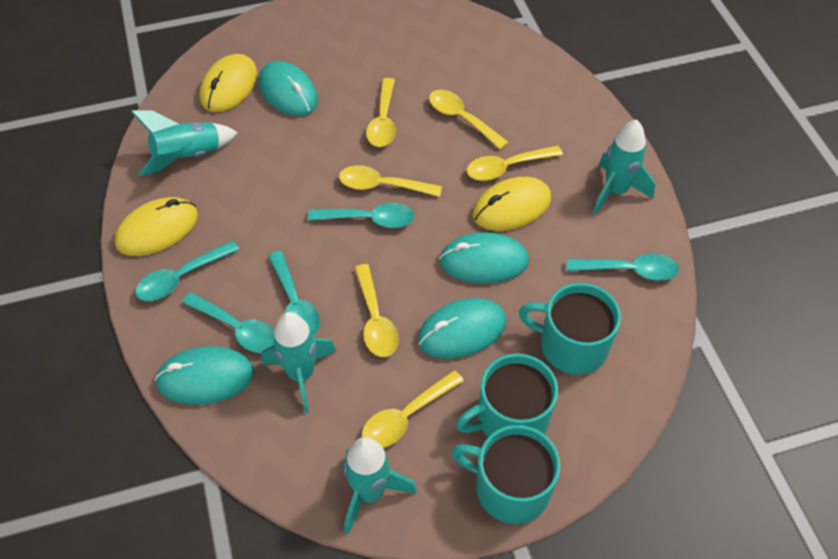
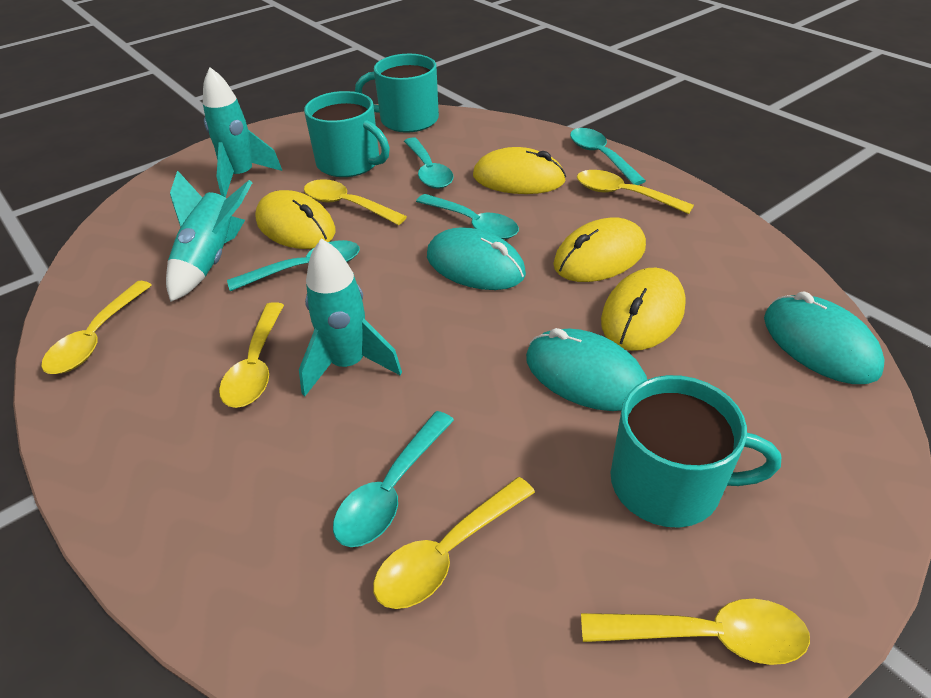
turquoise mouse: 4 -> 3
turquoise rocket: 4 -> 3
yellow mouse: 3 -> 4

